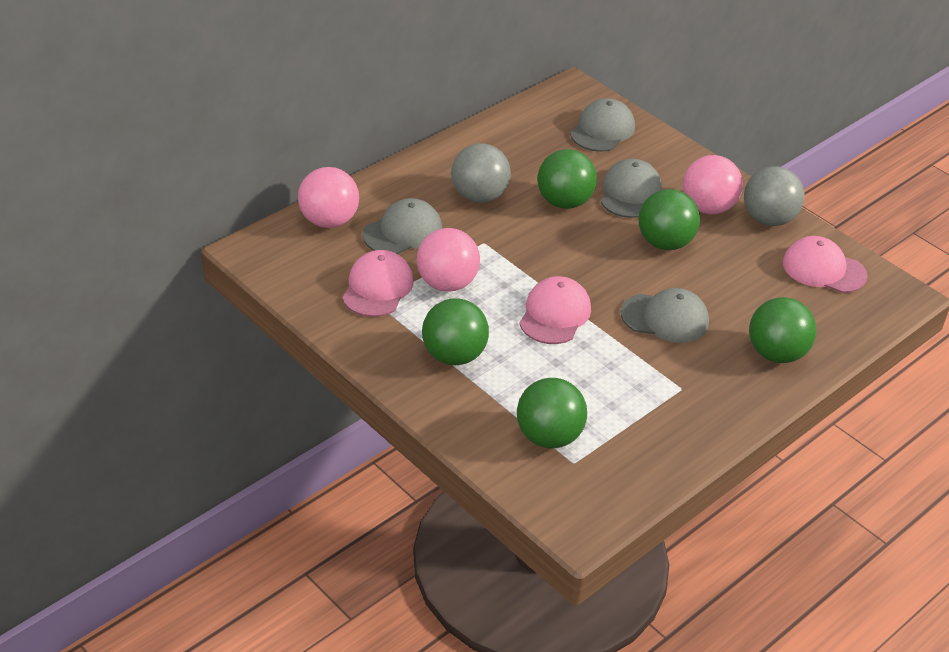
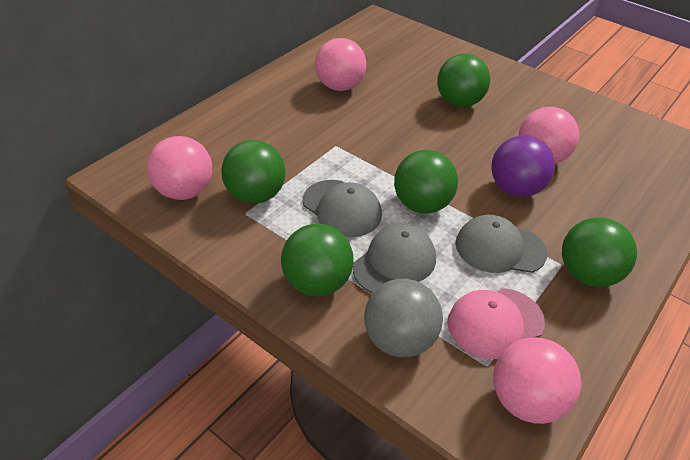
grey ball: 2 -> 1
grey cap: 4 -> 3
pink ball: 3 -> 4
pink cap: 3 -> 1
purple ball: 0 -> 1

